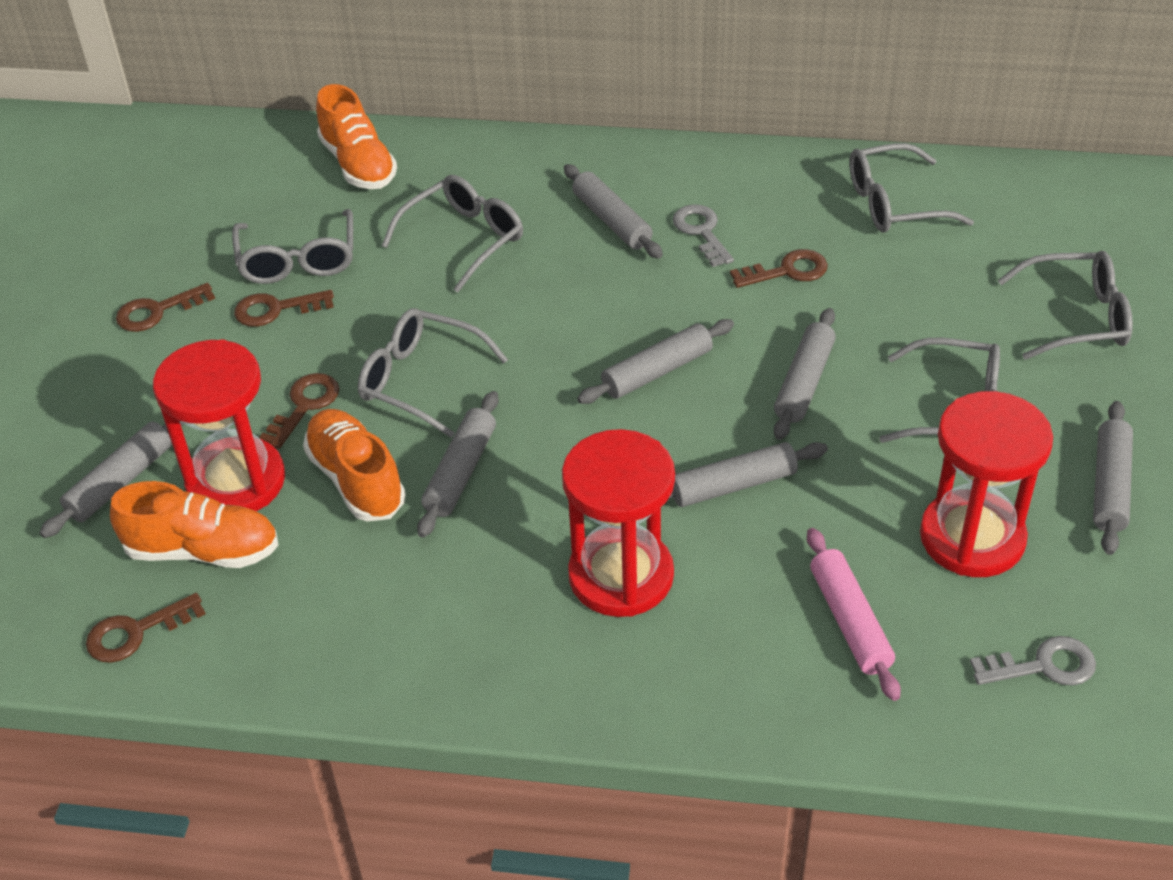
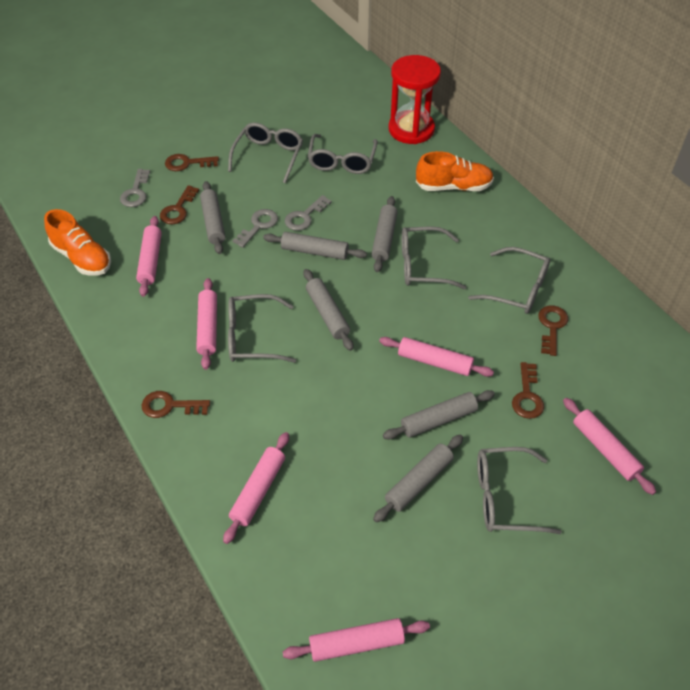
grey key: 2 -> 3
grey rolling pin: 7 -> 6
orange shoe: 3 -> 2
pink rolling pin: 1 -> 6
red hourglass: 3 -> 1

